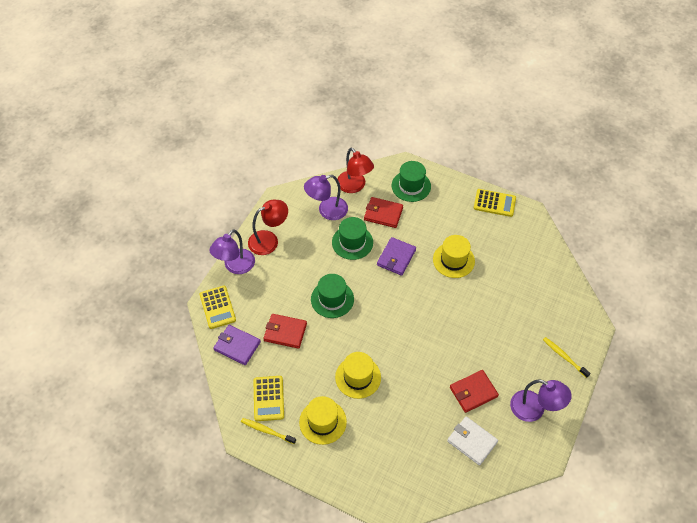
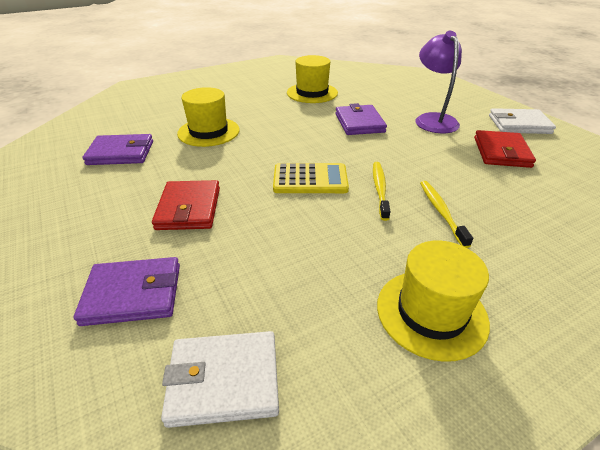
green hat: 3 -> 0
purple lamp: 3 -> 1
purple wallet: 2 -> 3
red lamp: 2 -> 0
red wallet: 3 -> 2
white wallet: 1 -> 2
yellow calculator: 3 -> 1

